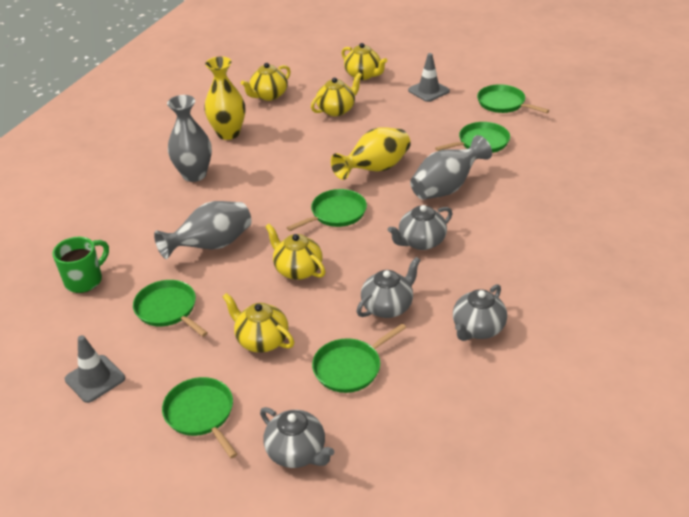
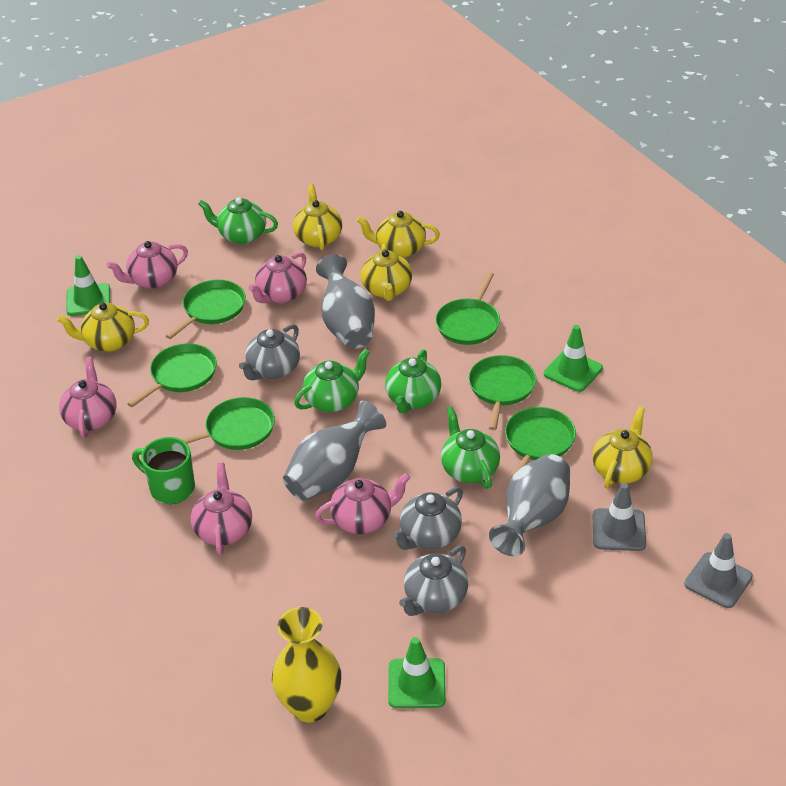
green teapot: 0 -> 4
green traffic cone: 0 -> 3
grey teapot: 4 -> 3
pink teapot: 0 -> 5
yellow vase: 2 -> 1

